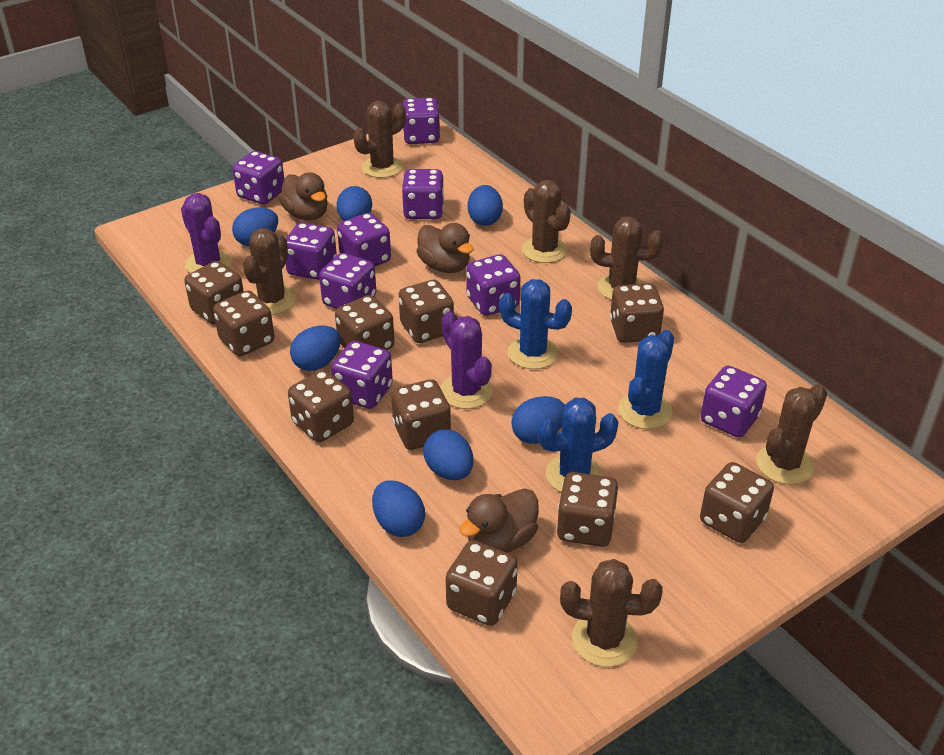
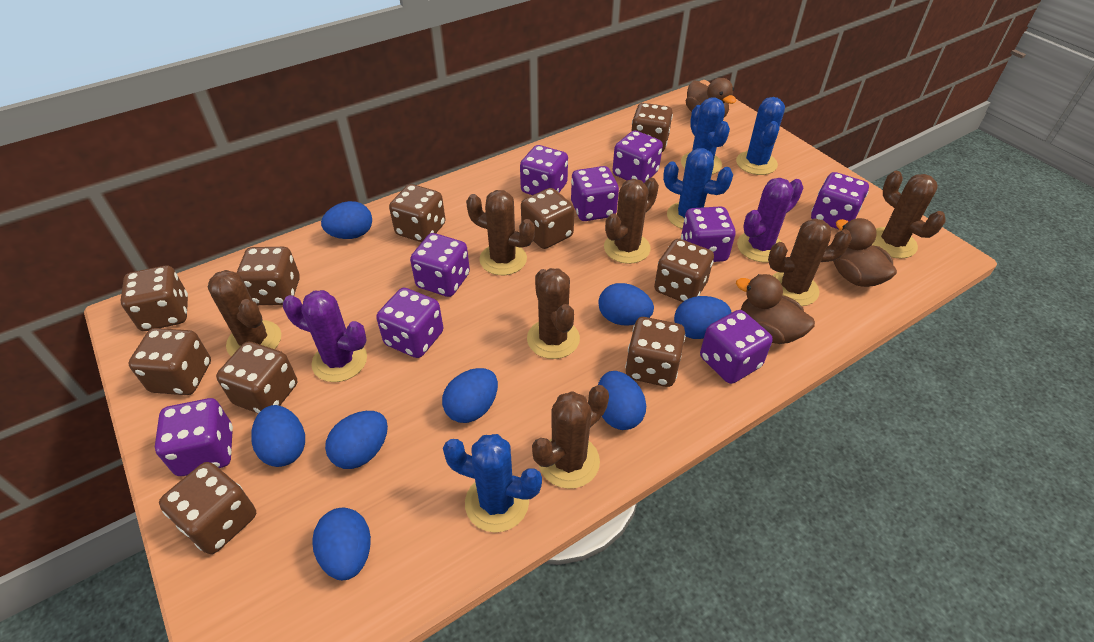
blue cactus: 3 -> 4
blue egg: 7 -> 8
brown cactus: 6 -> 7

